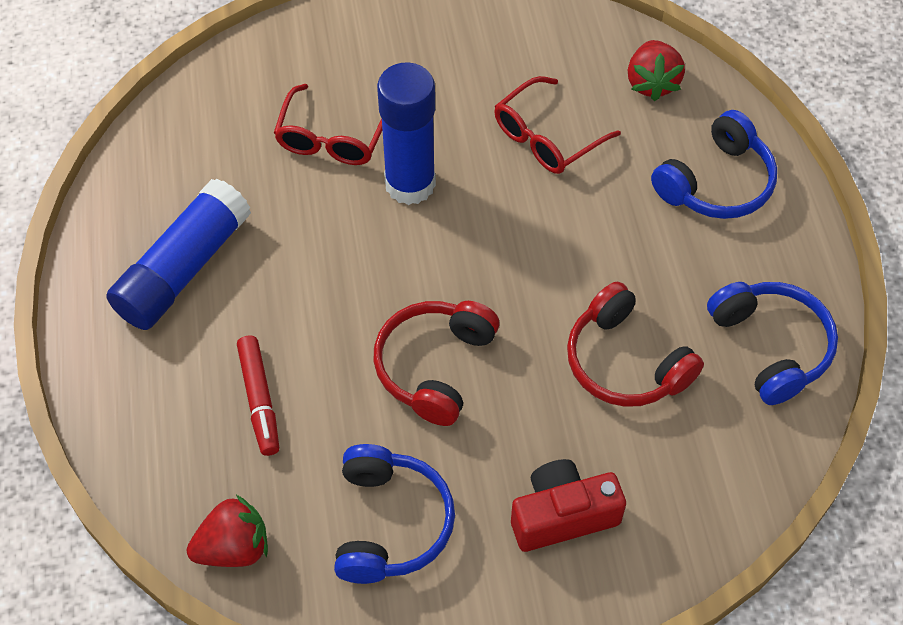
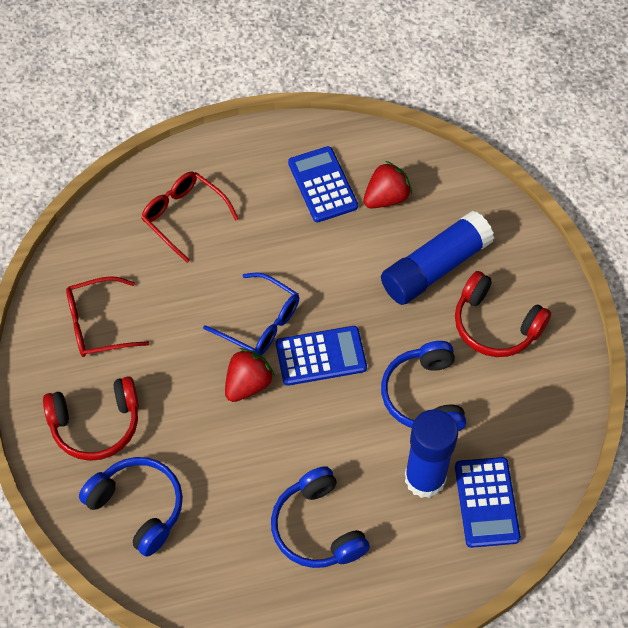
blue calculator: 0 -> 3
blue glasses: 0 -> 1
red camera: 1 -> 0
red marker: 1 -> 0

